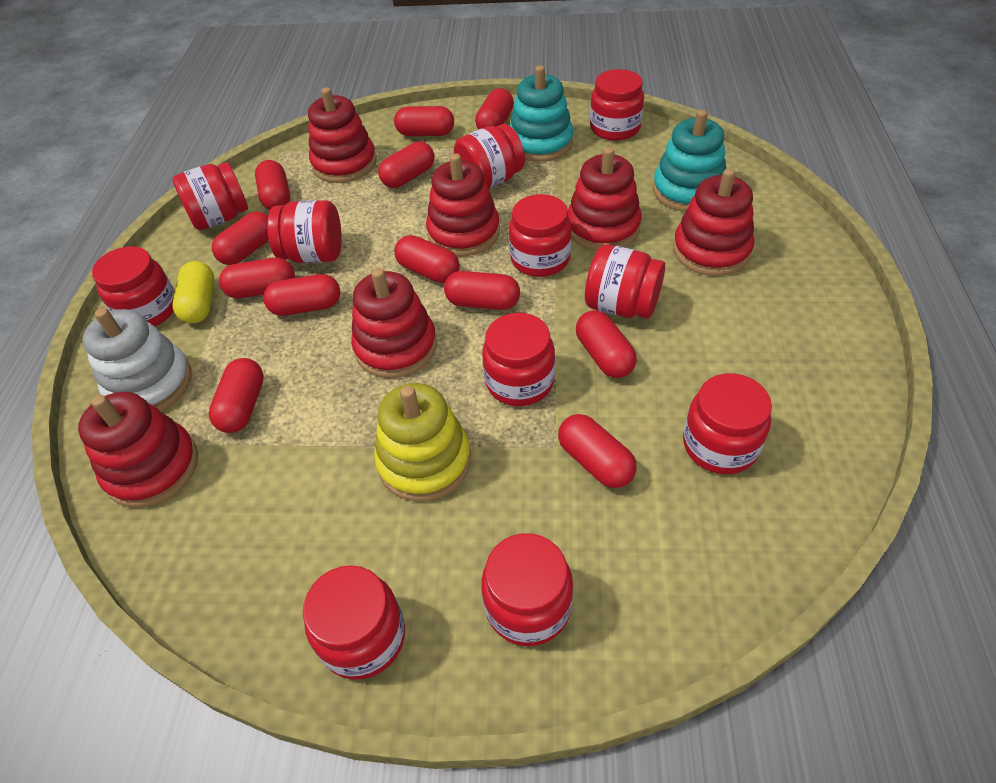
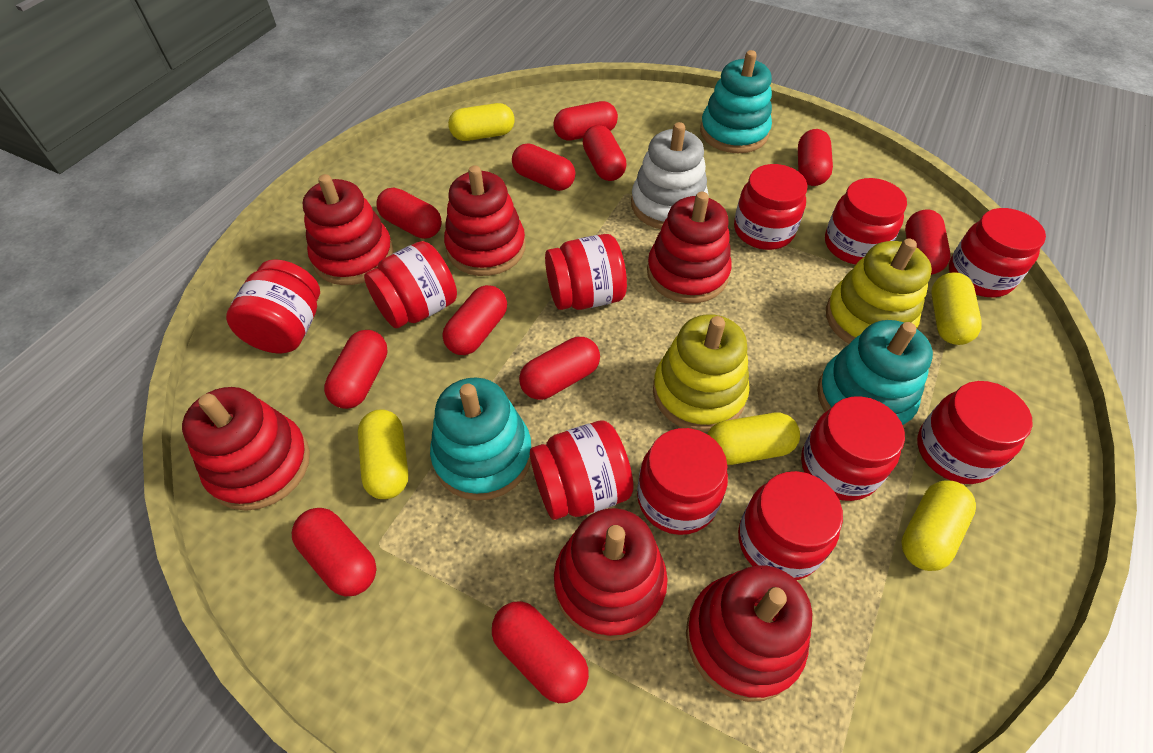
red capsule: 12 -> 11
turquoise stacking toy: 2 -> 3
yellow capsule: 1 -> 5
yellow stacking toy: 1 -> 2

